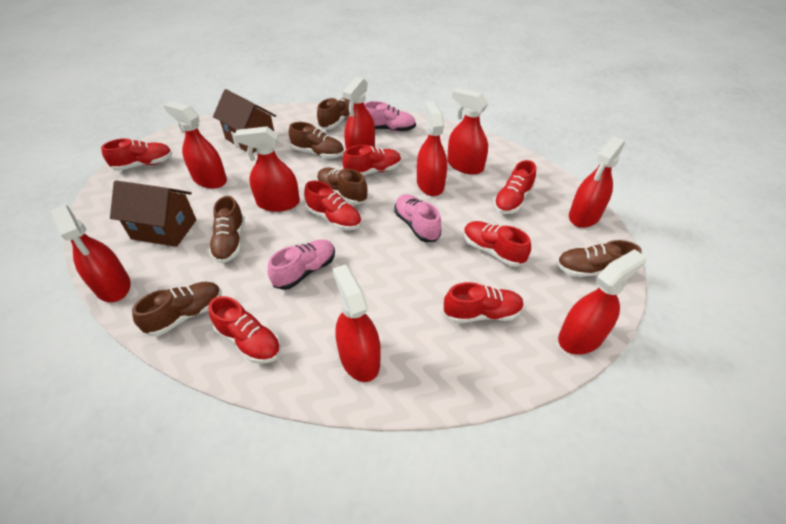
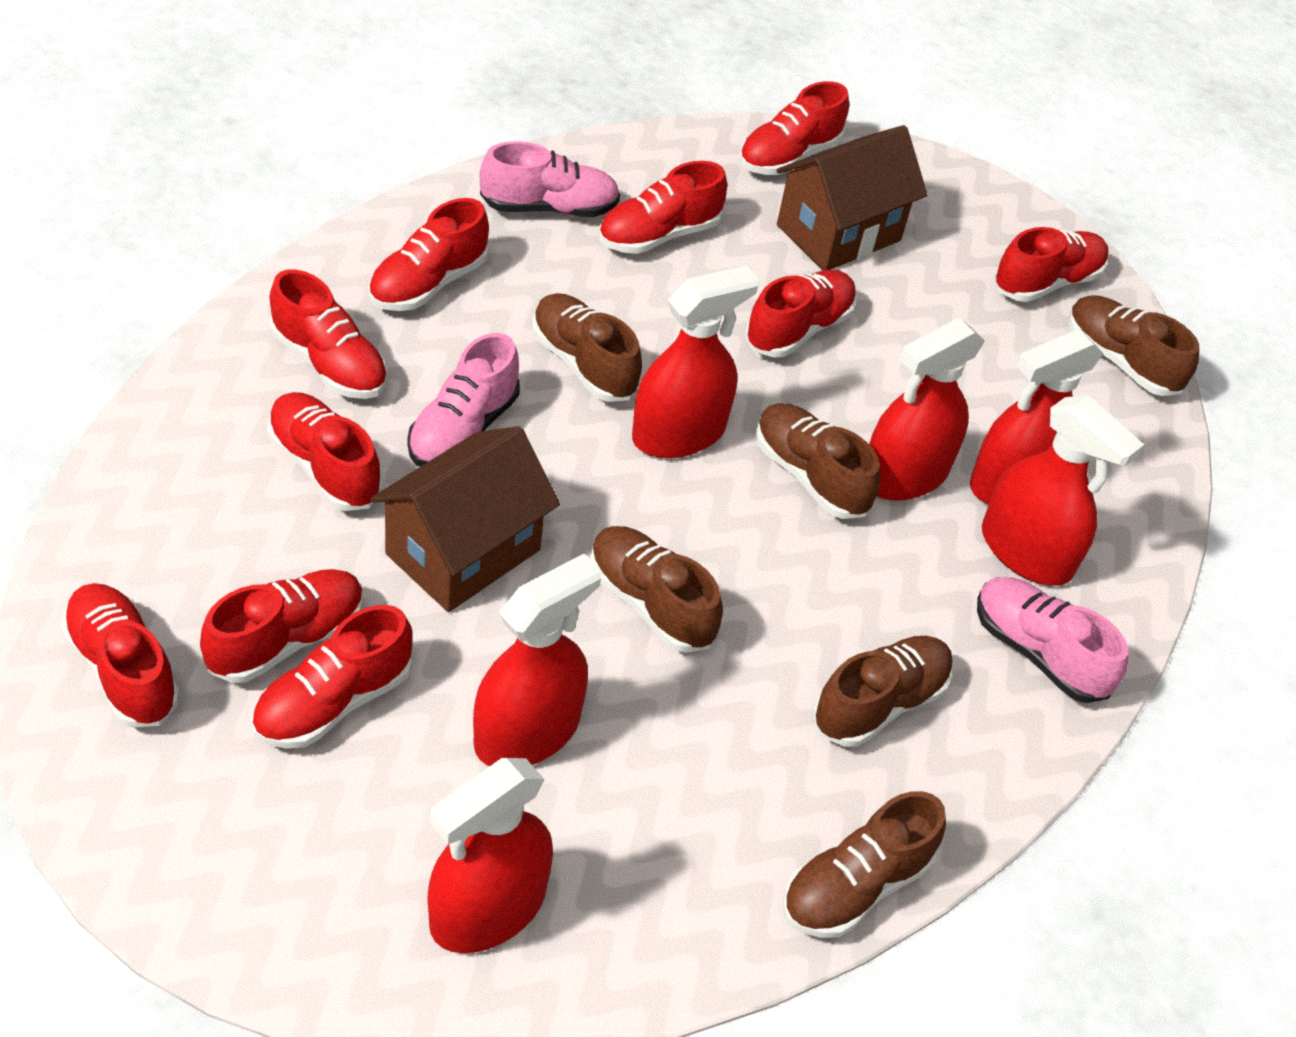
red shoe: 7 -> 10
red spray bottle: 9 -> 6

